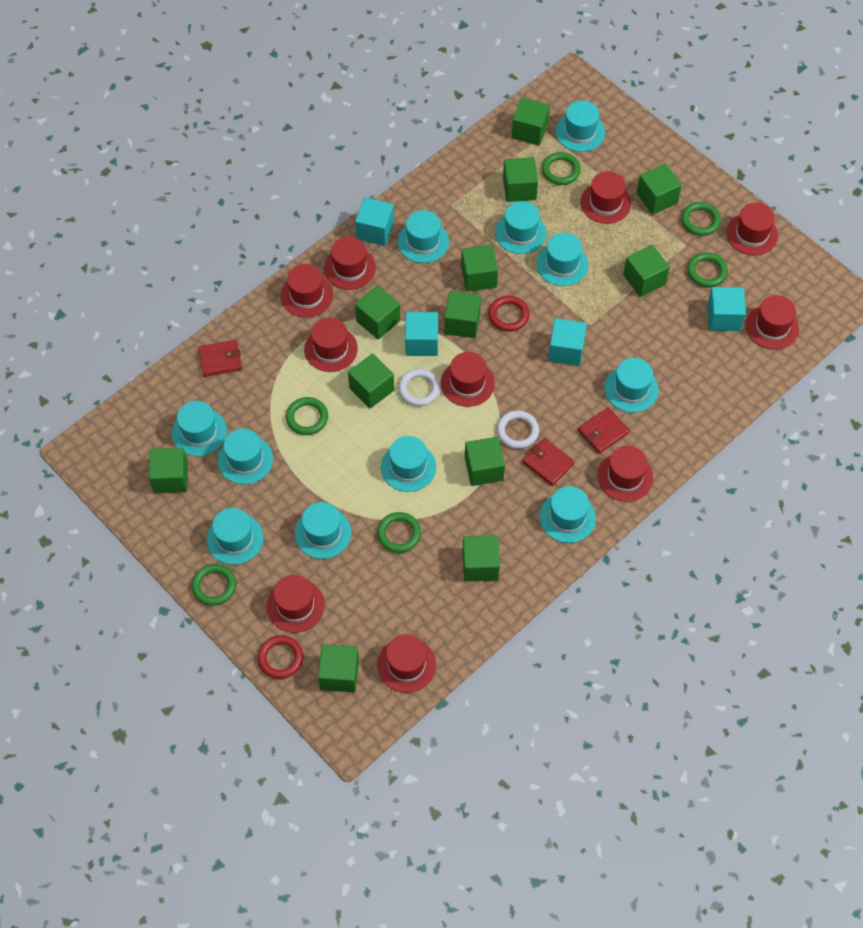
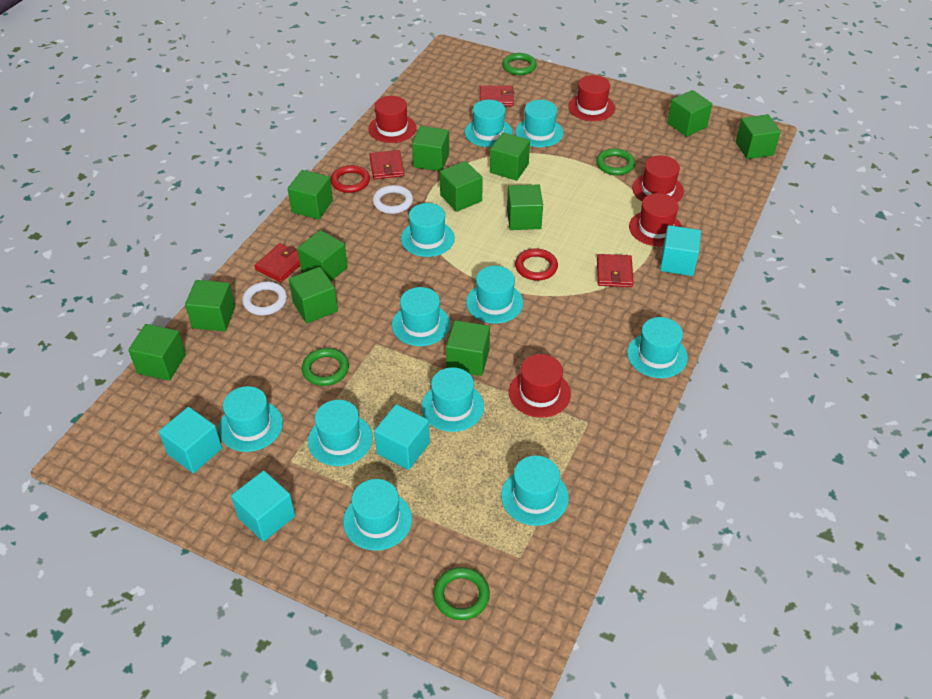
green ring: 6 -> 4
red hat: 10 -> 5
red wallet: 3 -> 4

